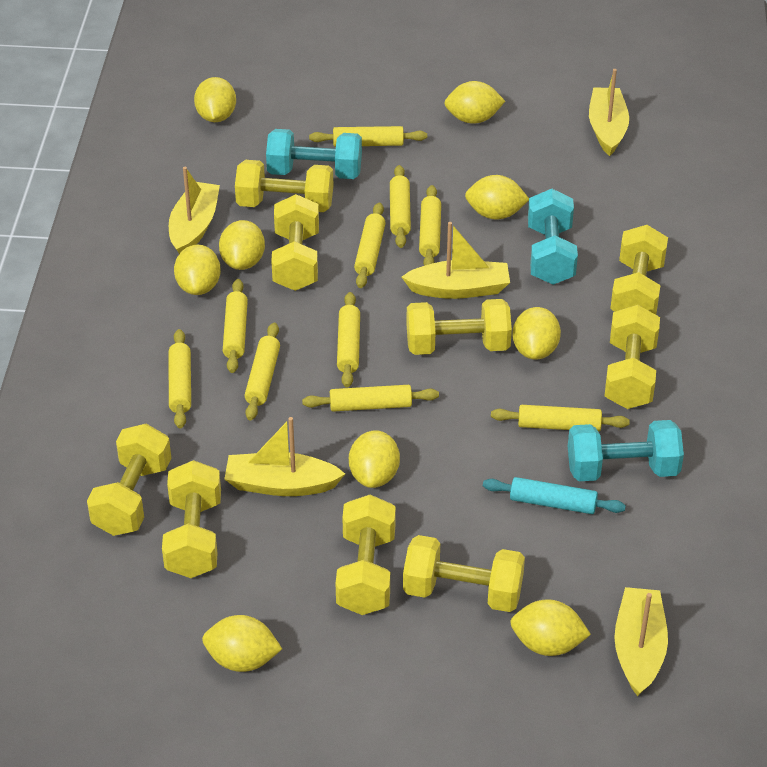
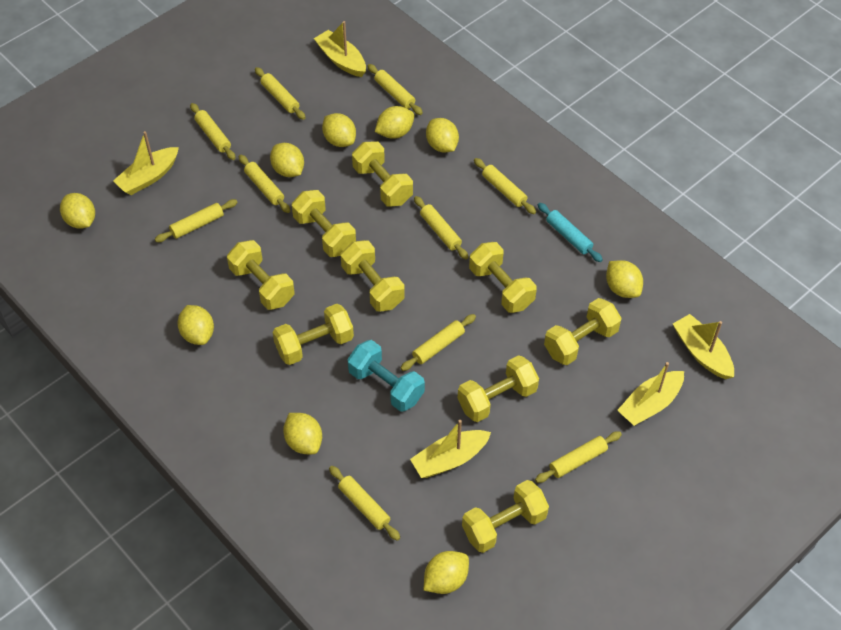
turquoise dumbbell: 3 -> 1

